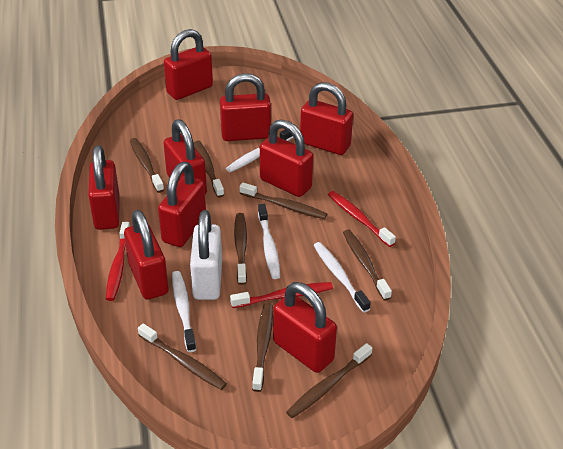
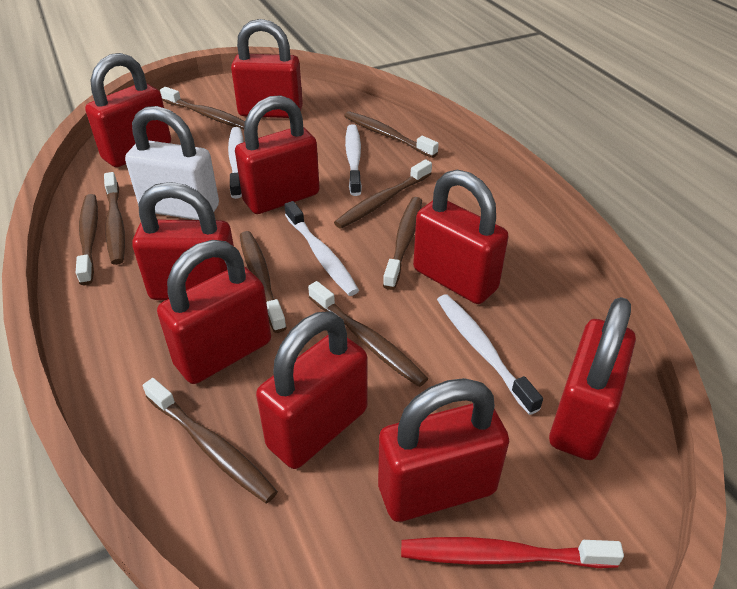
brown toothbrush: 8 -> 9
red toothbrush: 3 -> 1

